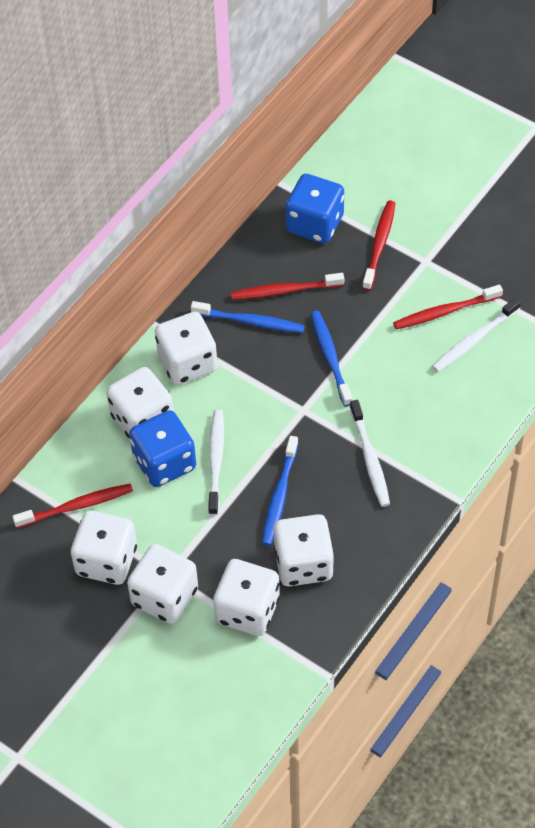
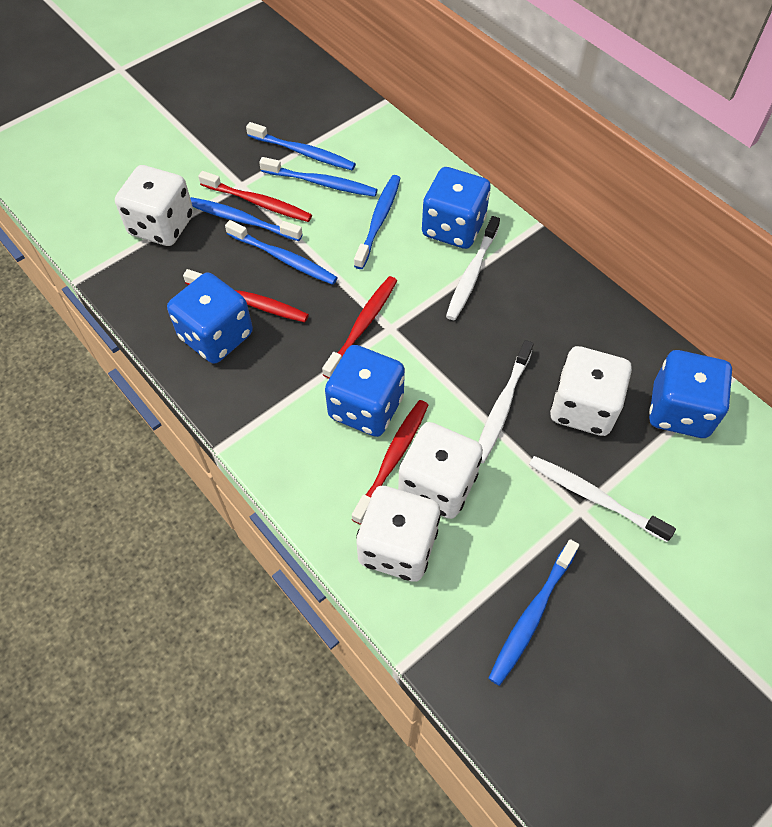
blue dice: 2 -> 4
blue toothbrush: 3 -> 6
white dice: 6 -> 4

